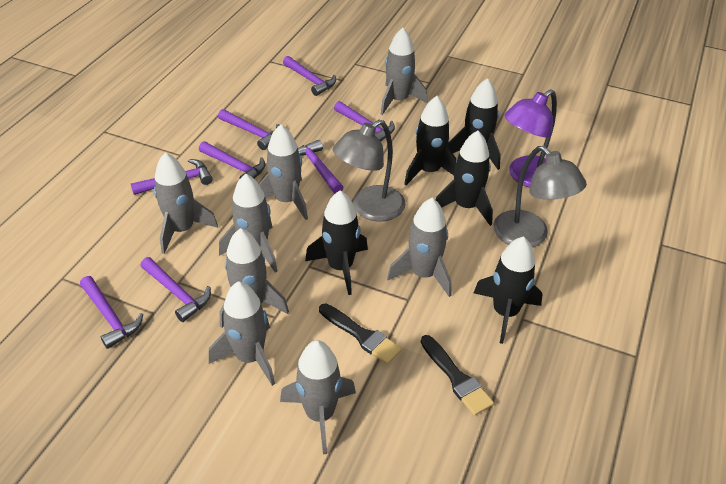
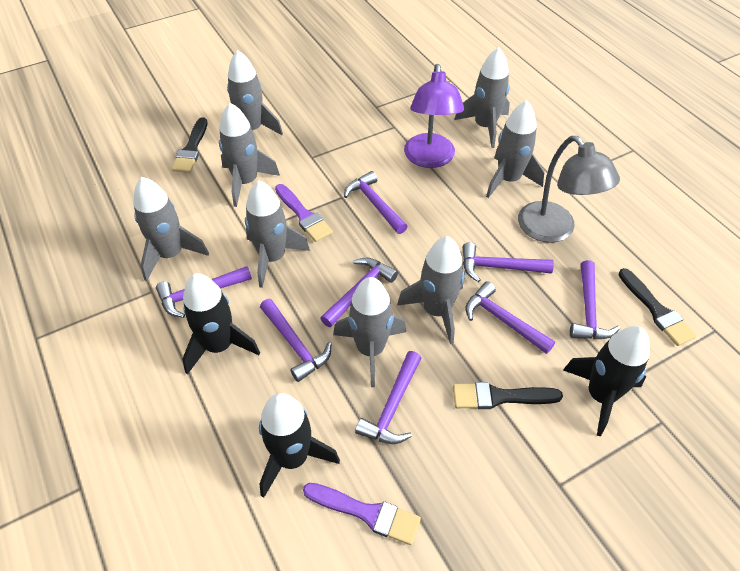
black brush: 2 -> 3
black rocket: 5 -> 3
grey lamp: 2 -> 1
purple brush: 0 -> 2

